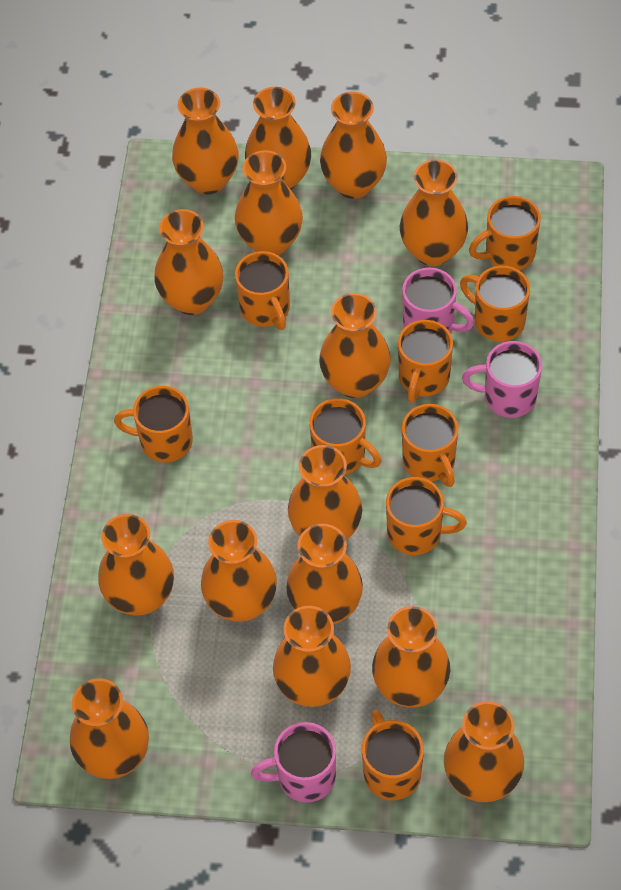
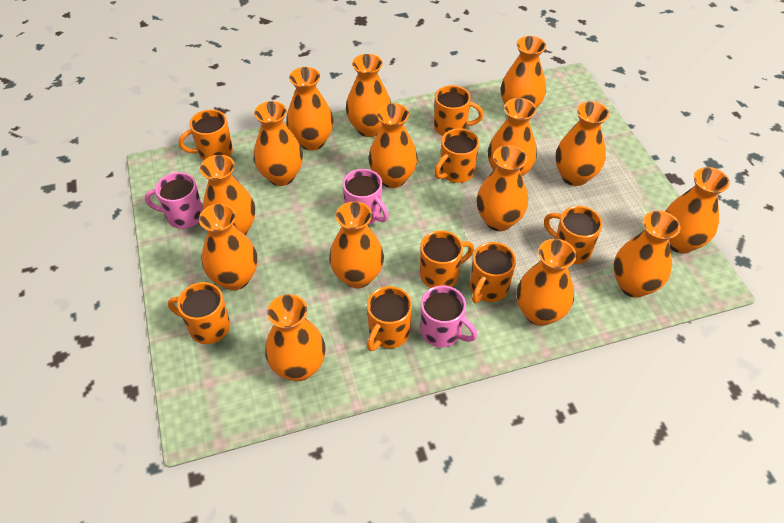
orange mug: 9 -> 8

